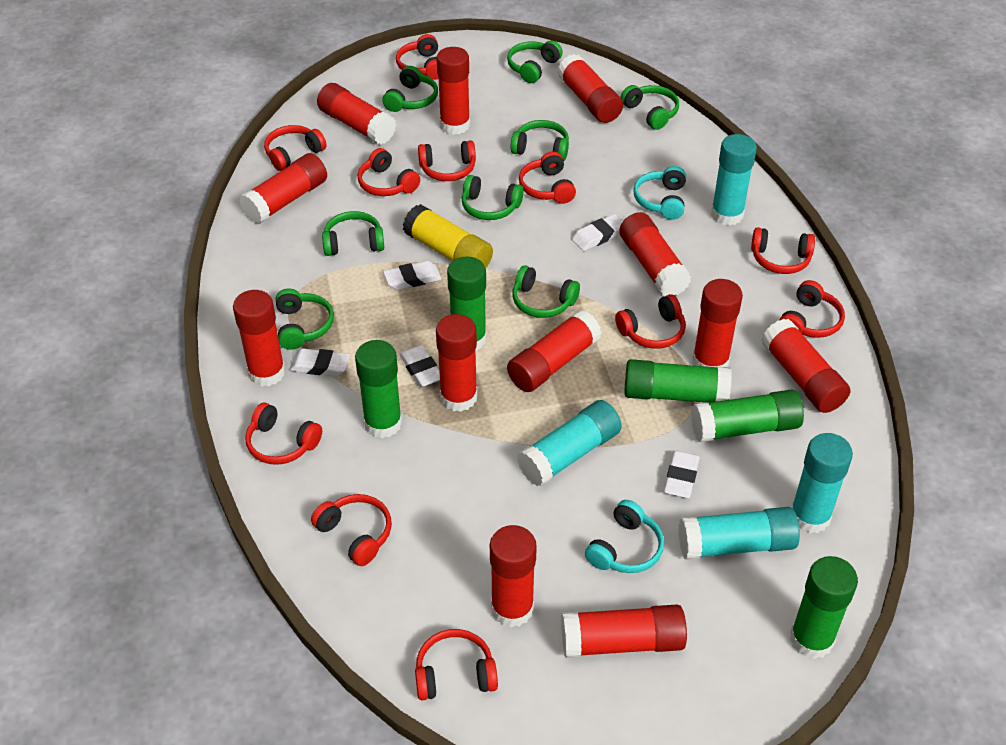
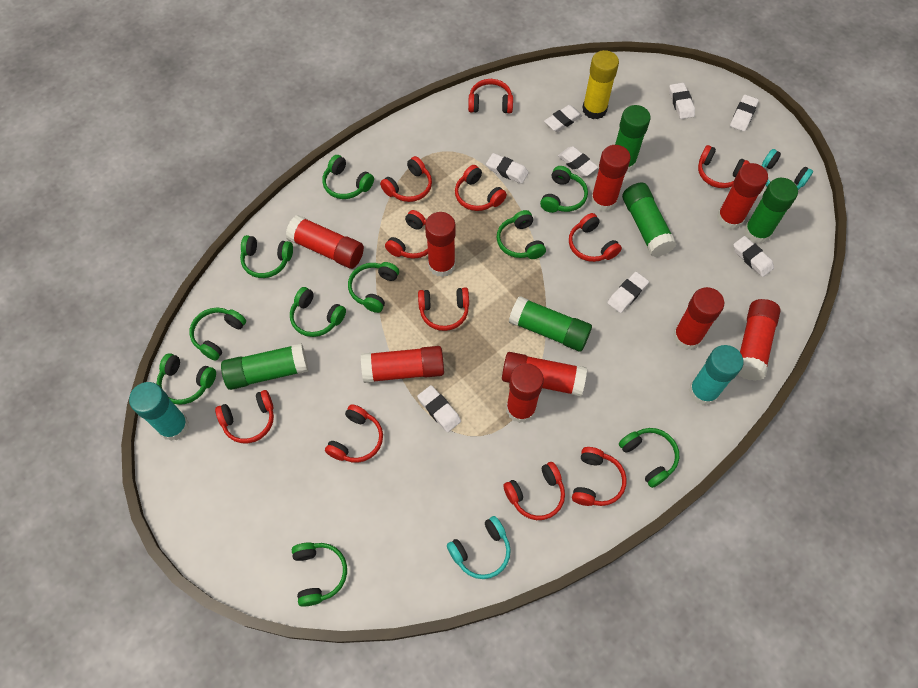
green headphones: 8 -> 10
red glue stick: 12 -> 9
turquoise glue stick: 4 -> 2
white eraser: 5 -> 8

